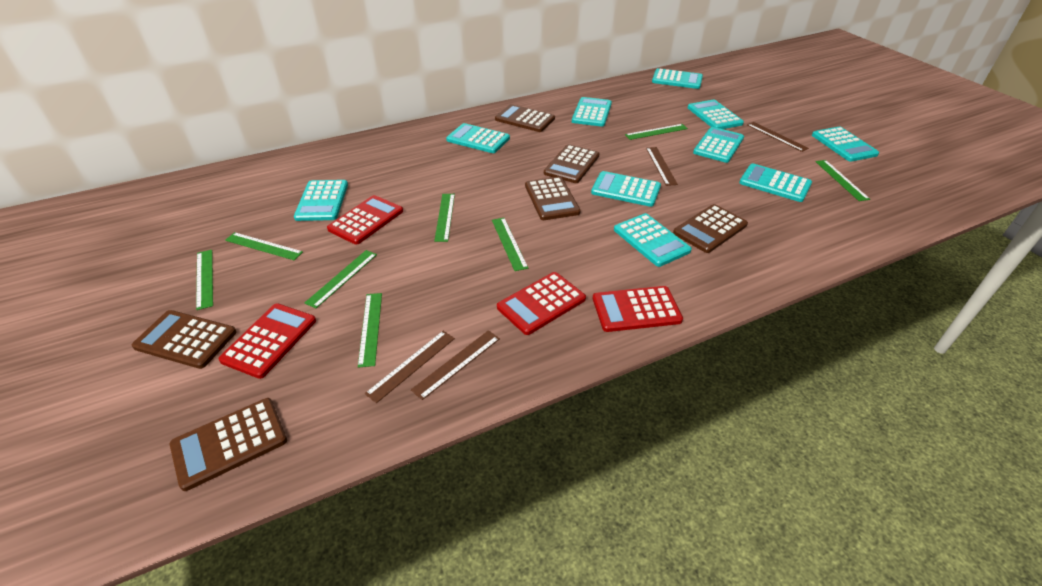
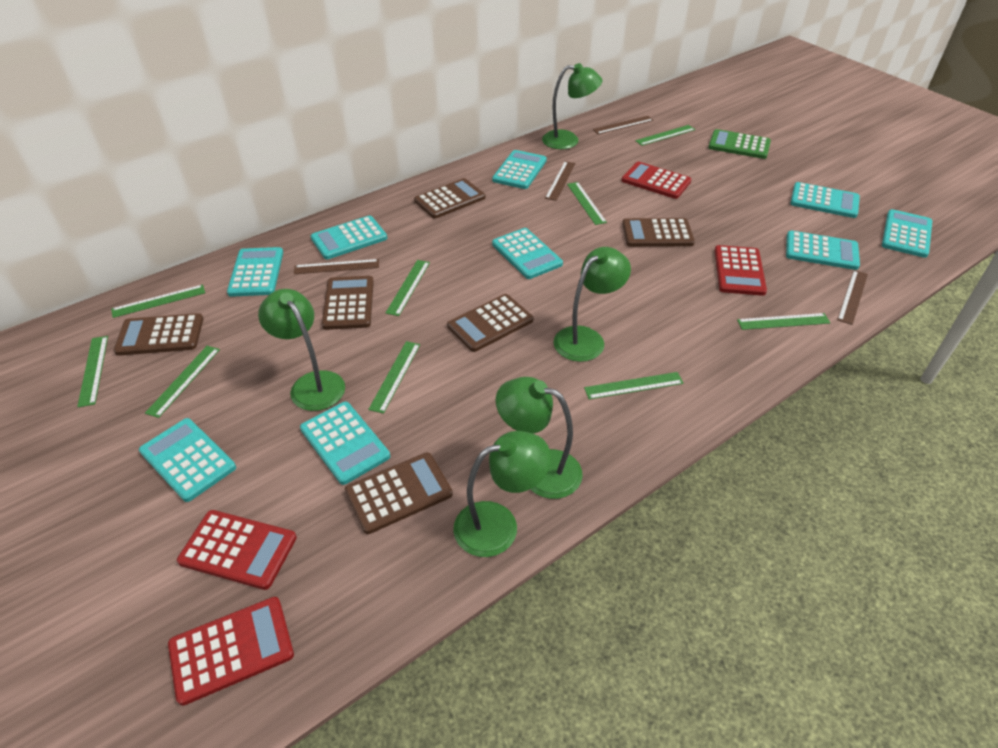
green calculator: 0 -> 1
green lamp: 0 -> 5
green ruler: 8 -> 9
turquoise calculator: 10 -> 9

